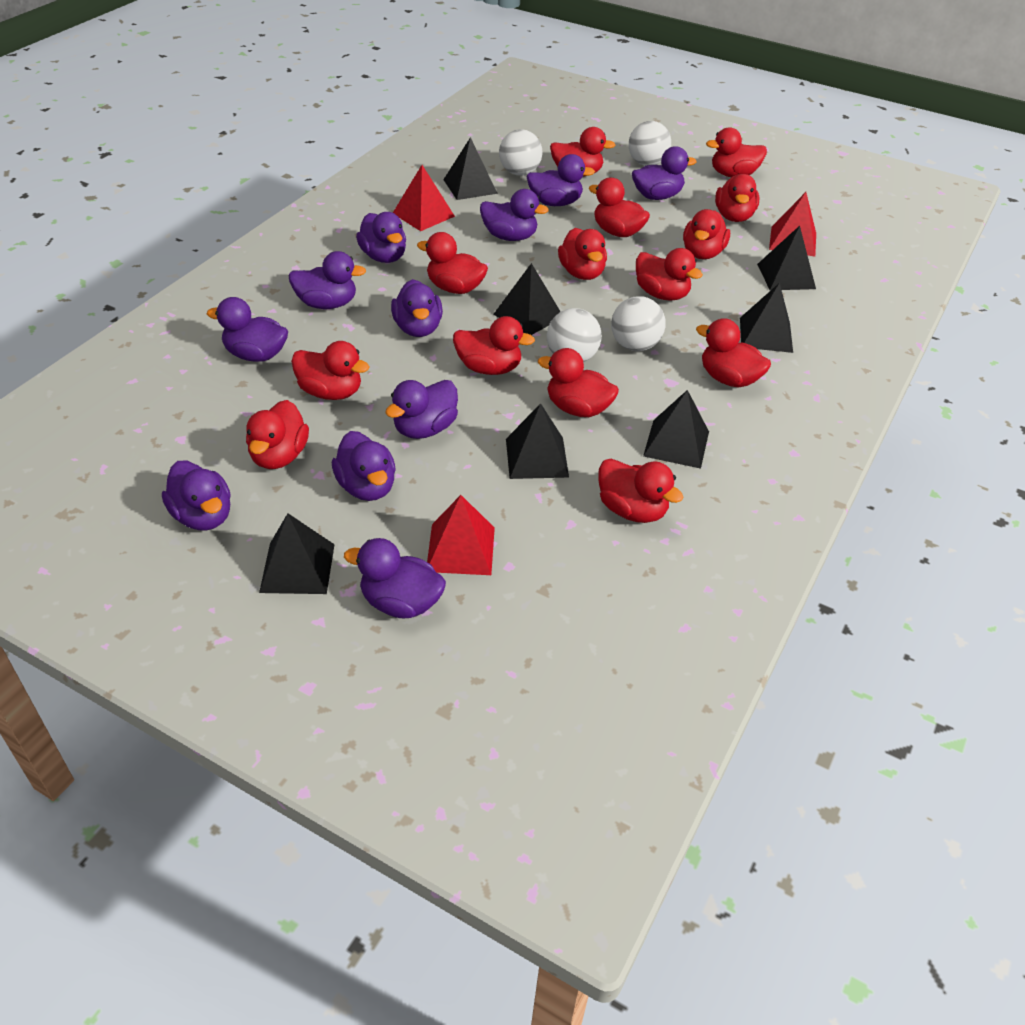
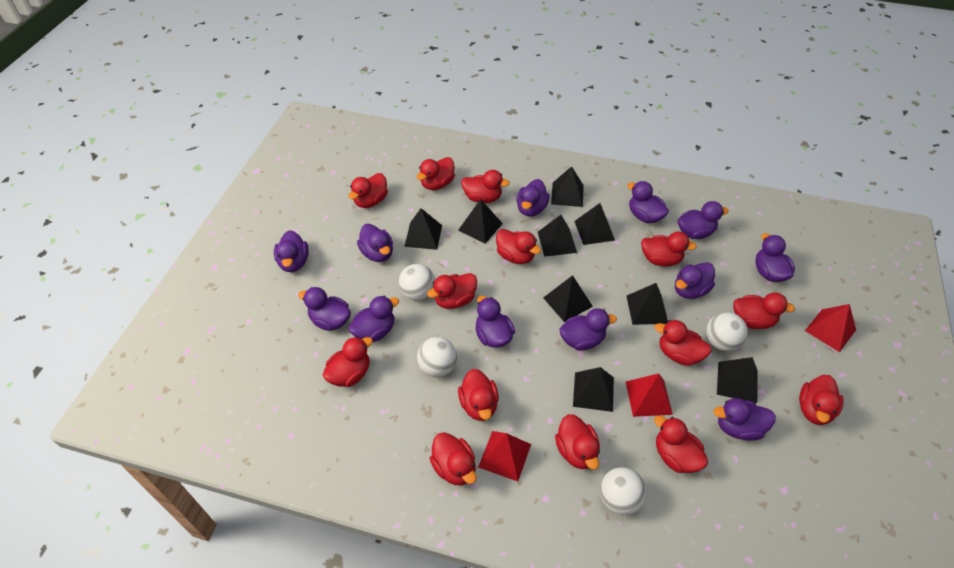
black pyramid: 7 -> 9
purple duck: 11 -> 12

